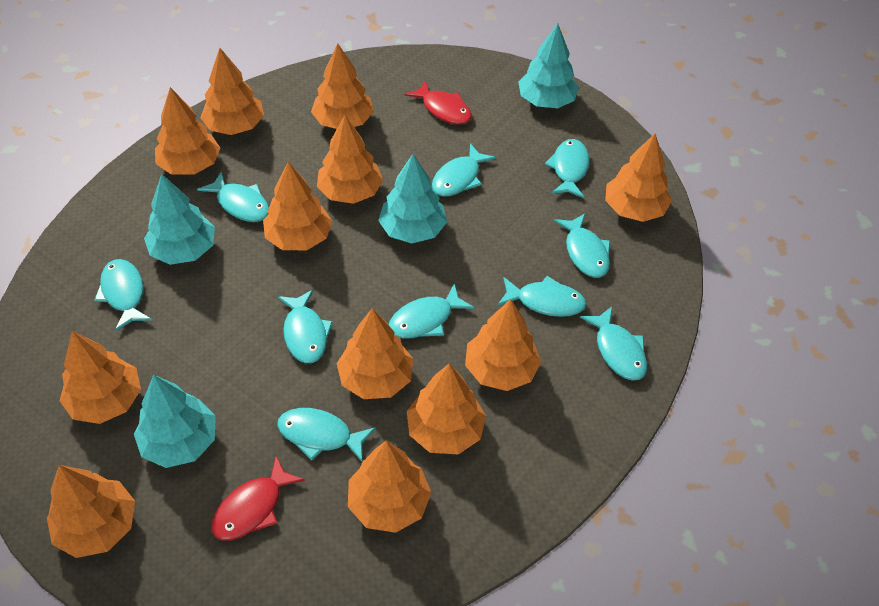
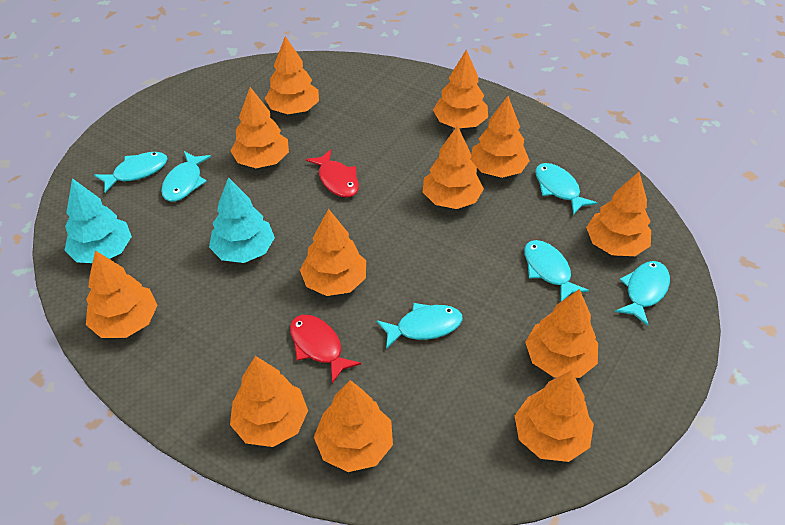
turquoise fish: 10 -> 6
turquoise tree: 4 -> 2

